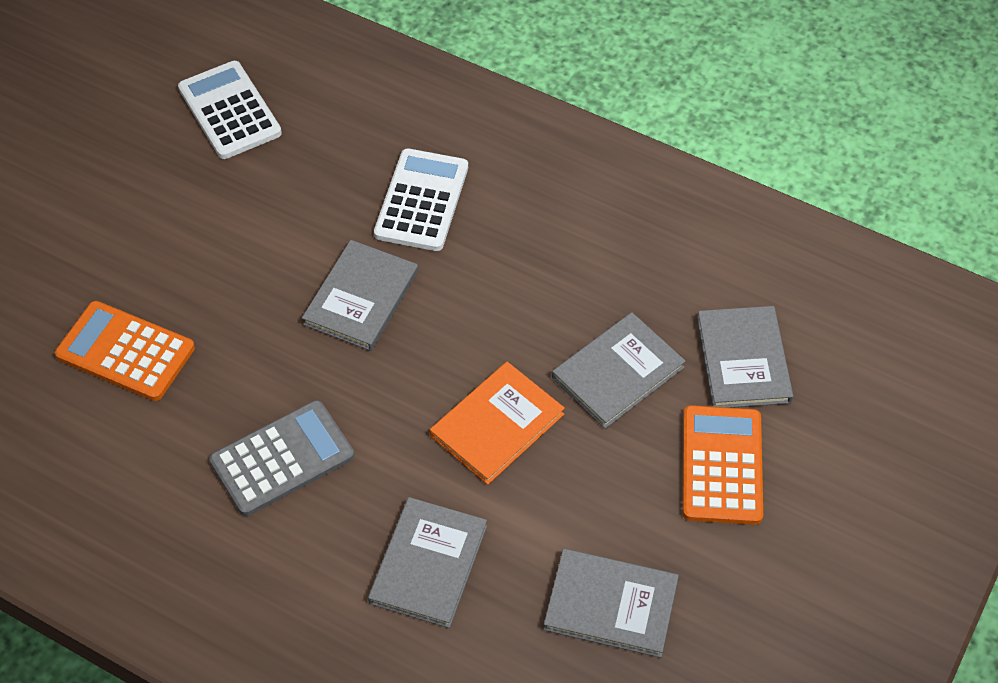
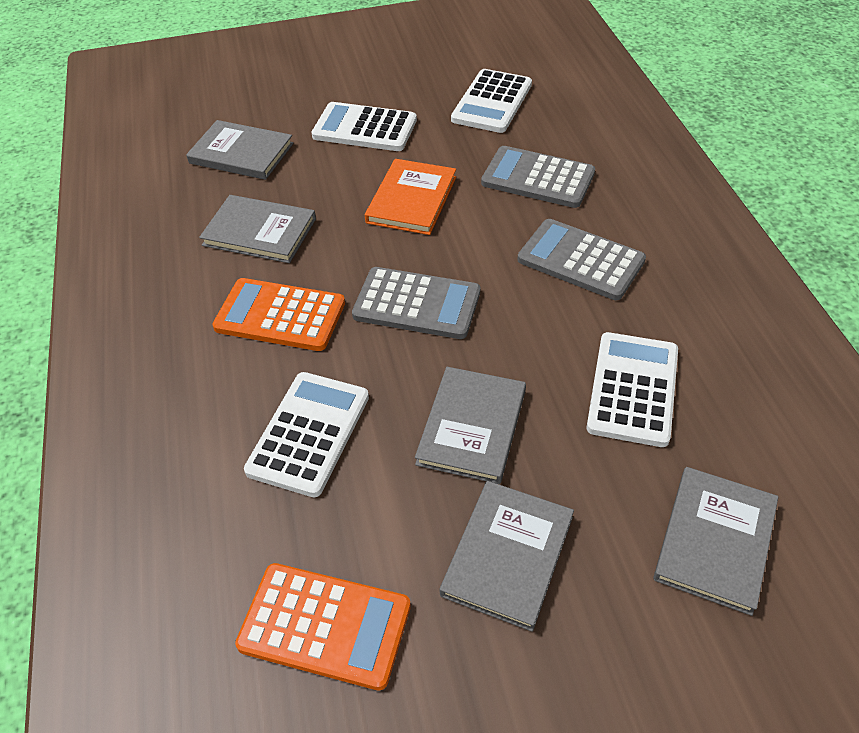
grey calculator: 1 -> 3
white calculator: 2 -> 4

